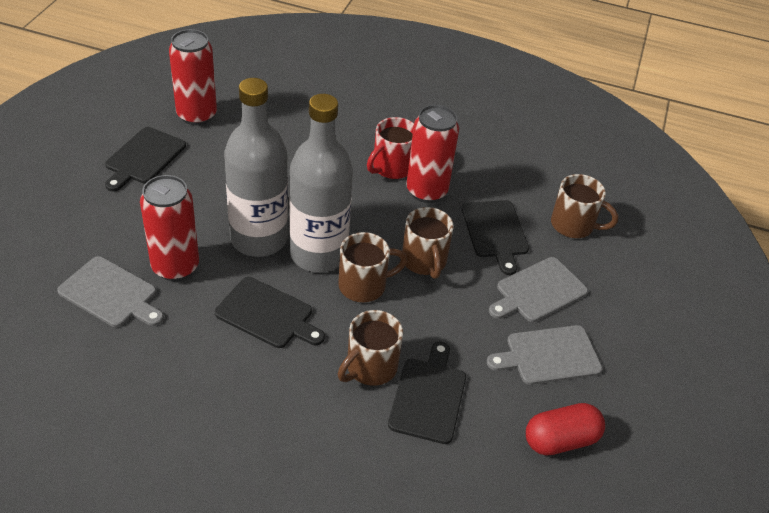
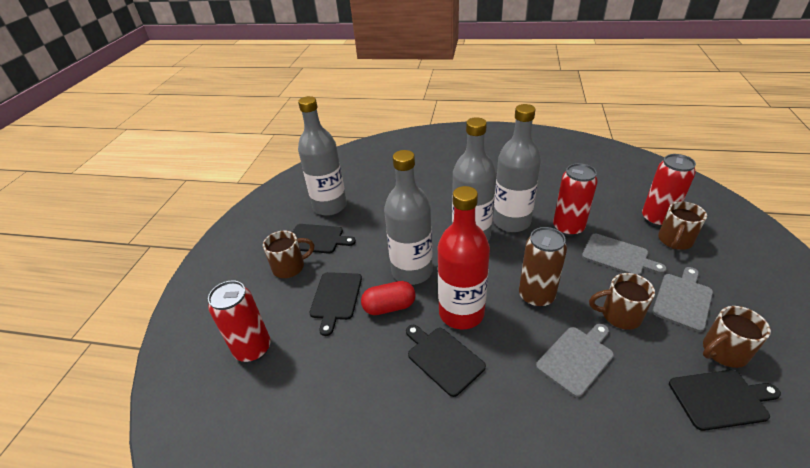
brown can: 0 -> 1
grey bottle: 2 -> 4
red bottle: 0 -> 1
red mug: 1 -> 0

